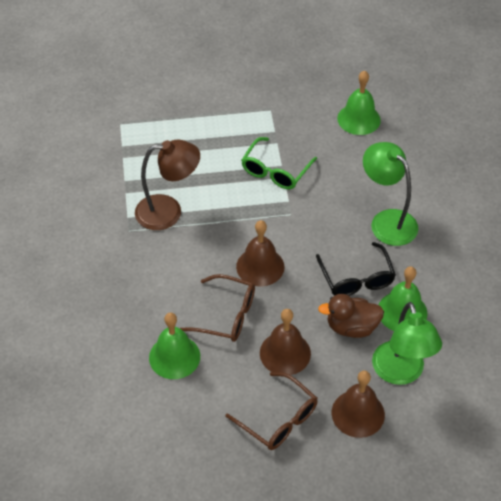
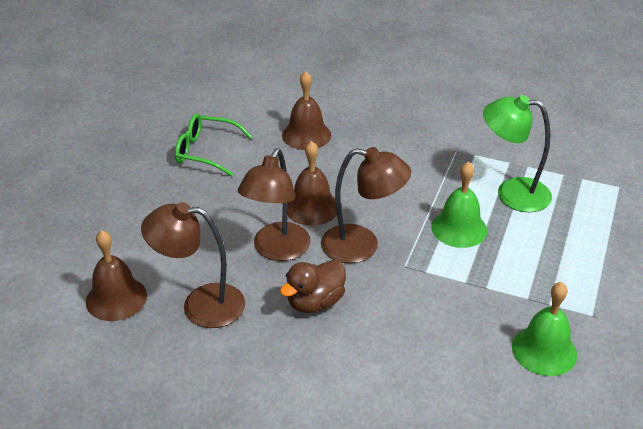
black glasses: 1 -> 0
brown glasses: 2 -> 0
brown lamp: 1 -> 3
green bell: 3 -> 2
green lamp: 2 -> 1

